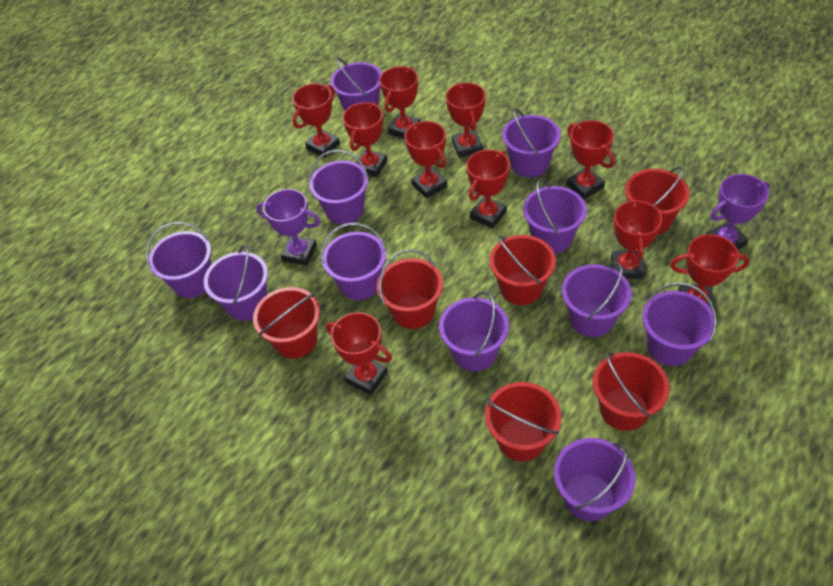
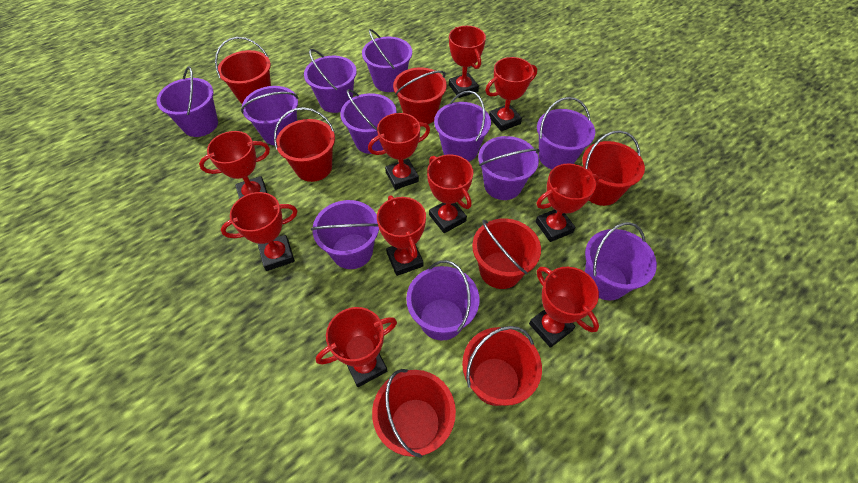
purple trophy: 2 -> 0
red bucket: 6 -> 7

